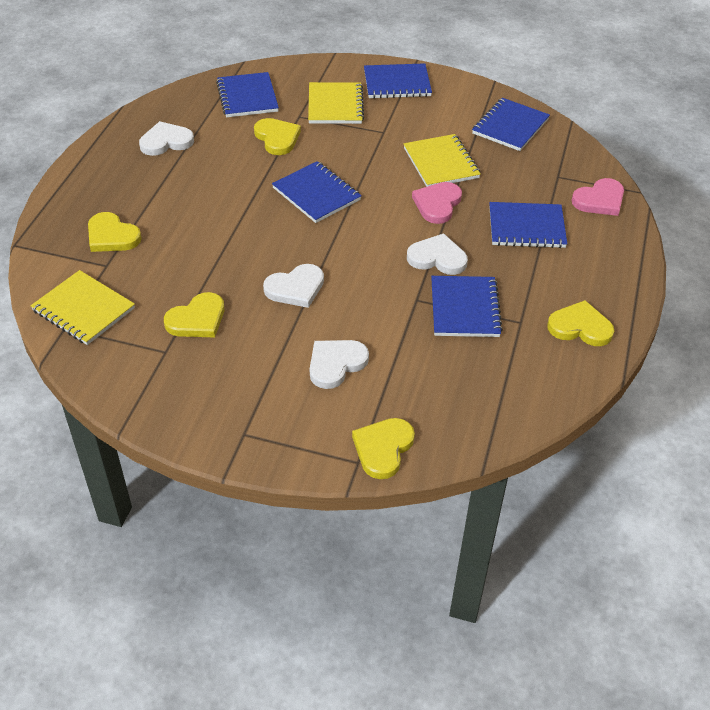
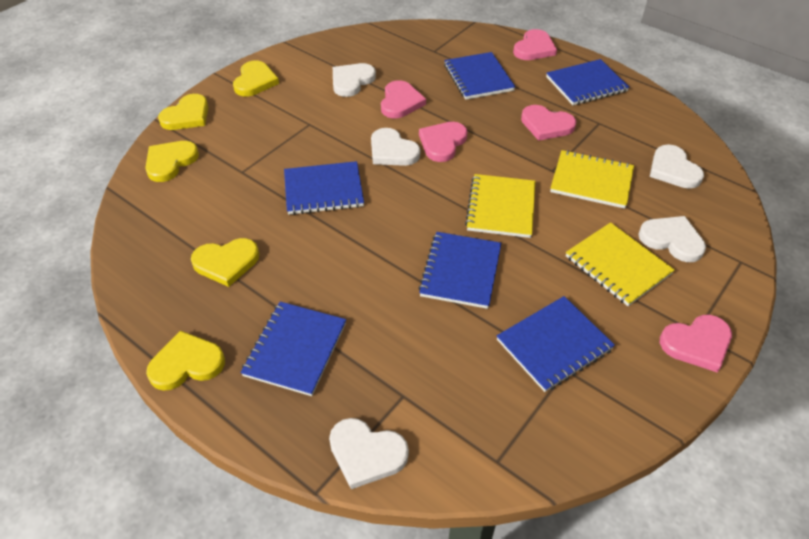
pink heart: 2 -> 5
white heart: 4 -> 5

